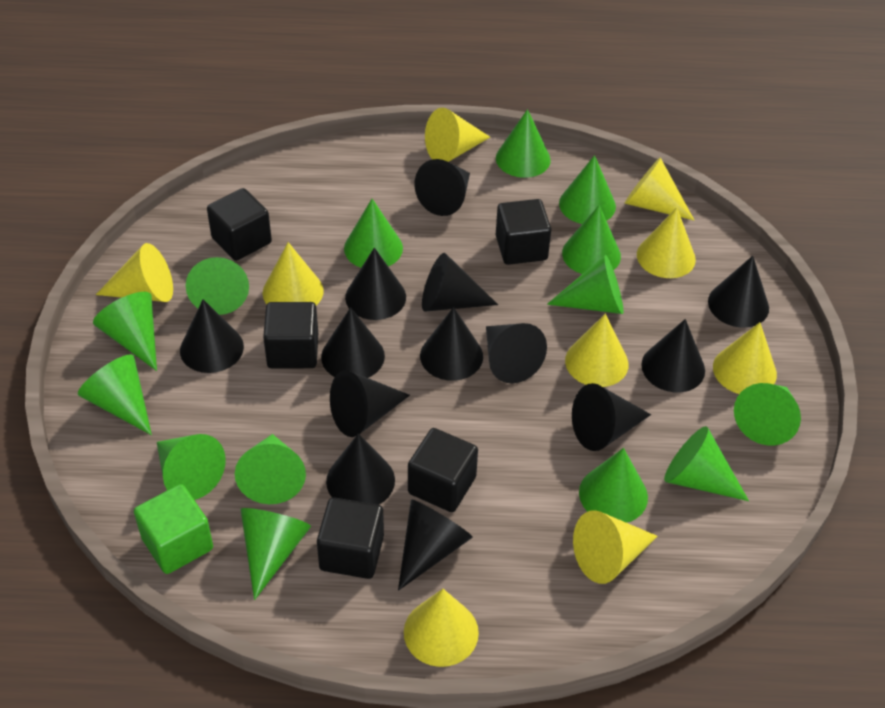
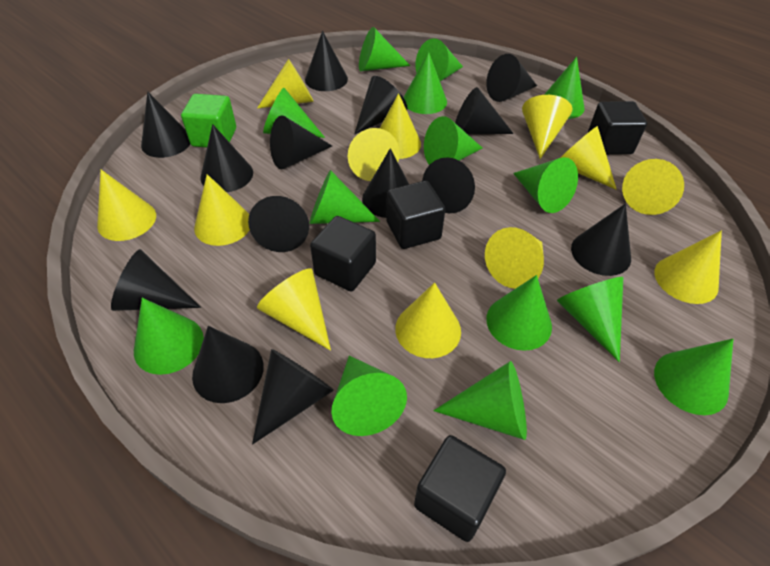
black cone: 13 -> 14
black cube: 5 -> 4
yellow cone: 9 -> 12

